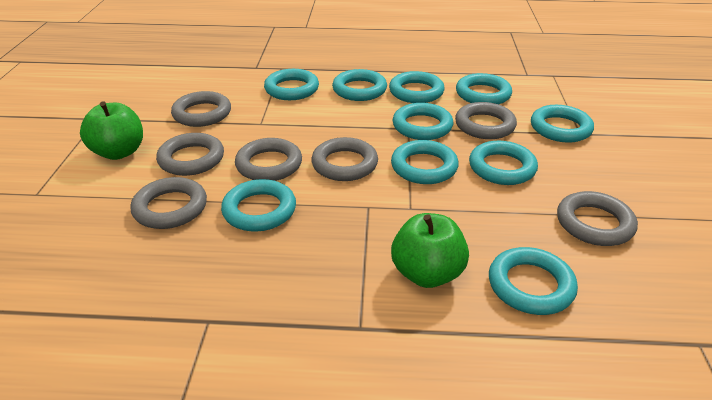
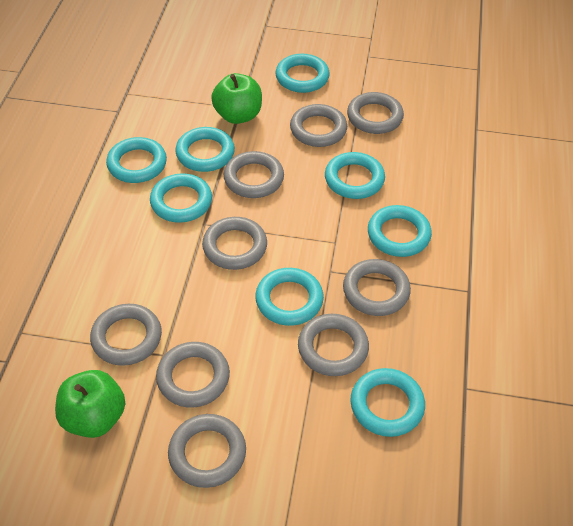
grey ring: 7 -> 9
turquoise ring: 10 -> 8

